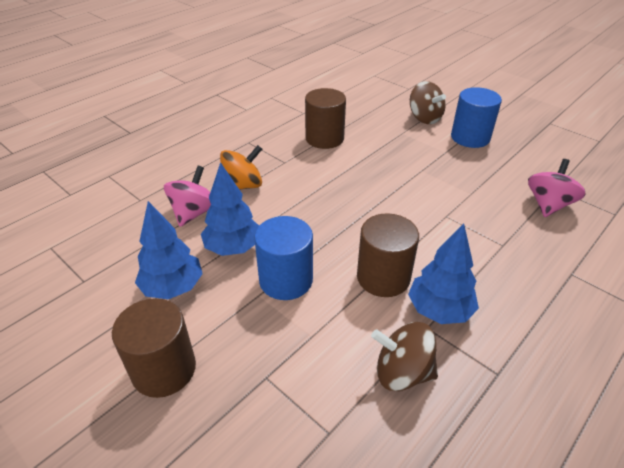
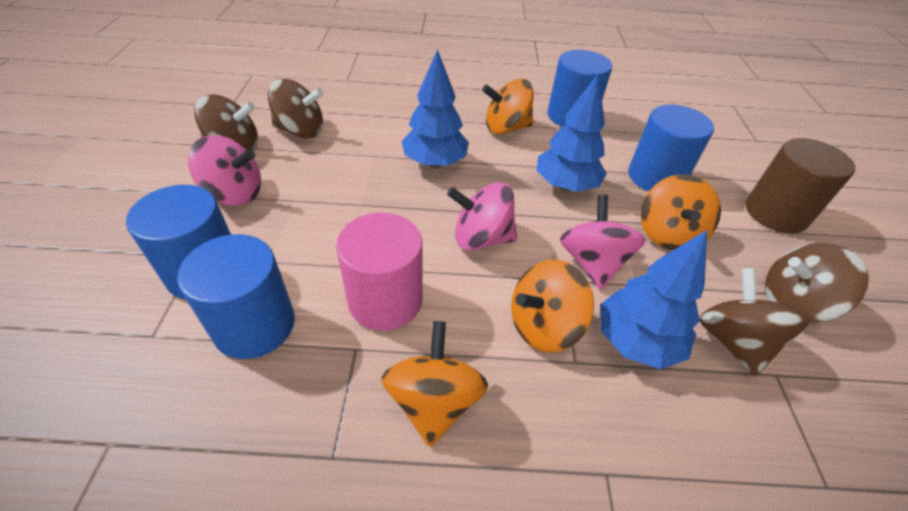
blue cylinder: 2 -> 4
brown cylinder: 3 -> 1
brown spinning top: 2 -> 4
orange spinning top: 1 -> 4
pink cylinder: 0 -> 1
pink spinning top: 2 -> 3

